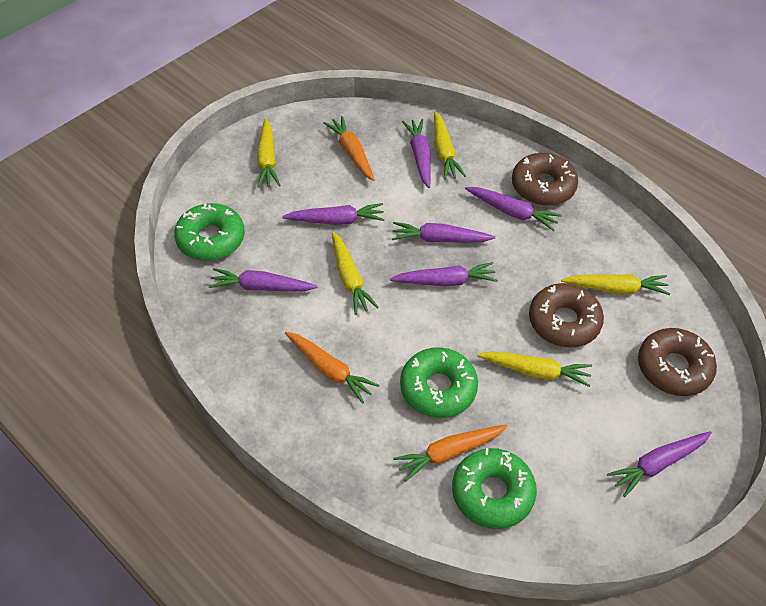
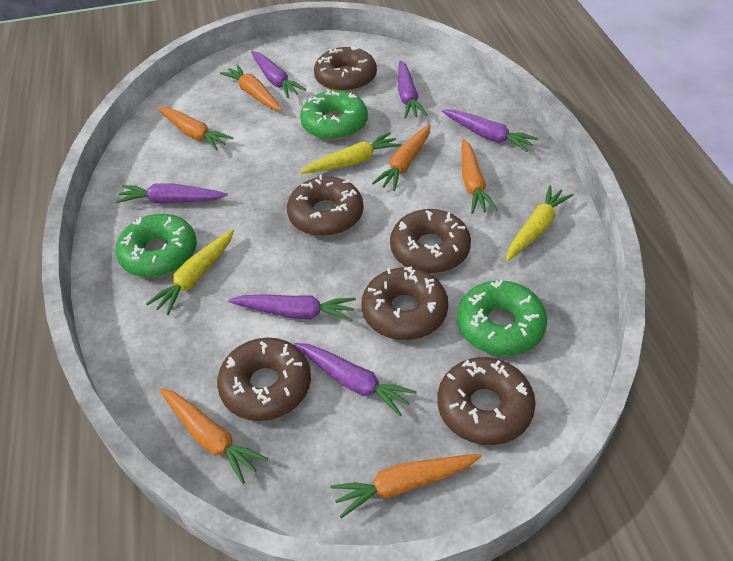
brown donut: 3 -> 6
orange carrot: 3 -> 6
purple carrot: 7 -> 6
yellow carrot: 5 -> 3

